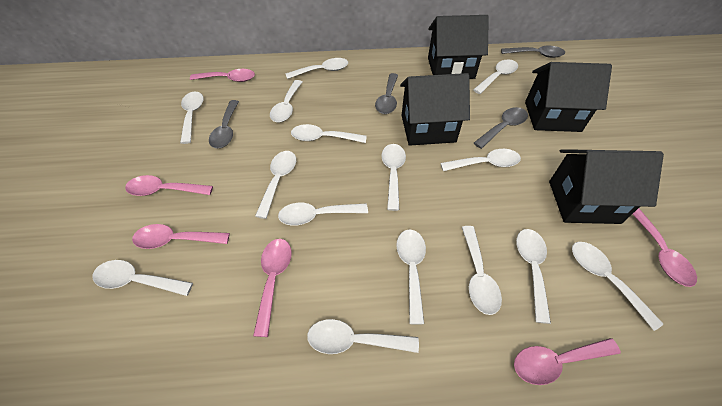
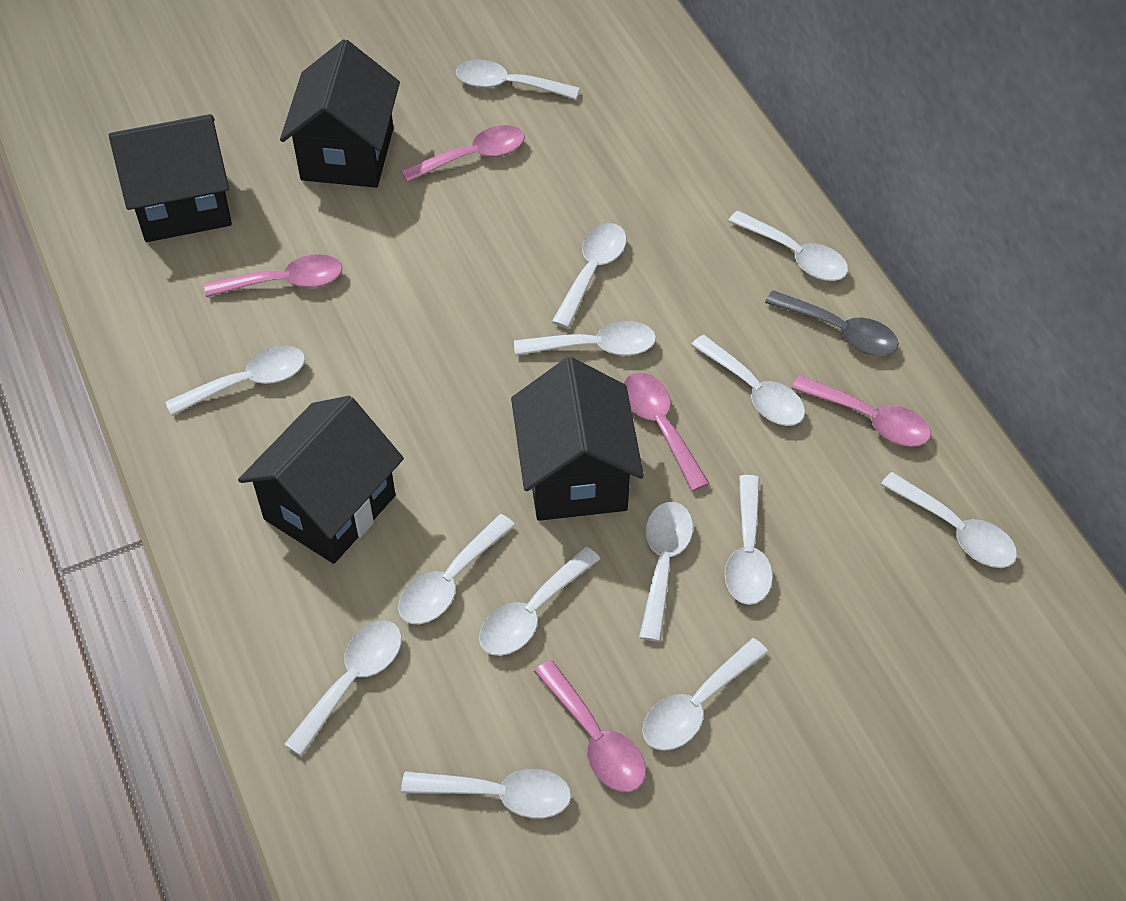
grey spoon: 4 -> 1
pink spoon: 6 -> 5
white spoon: 15 -> 14

